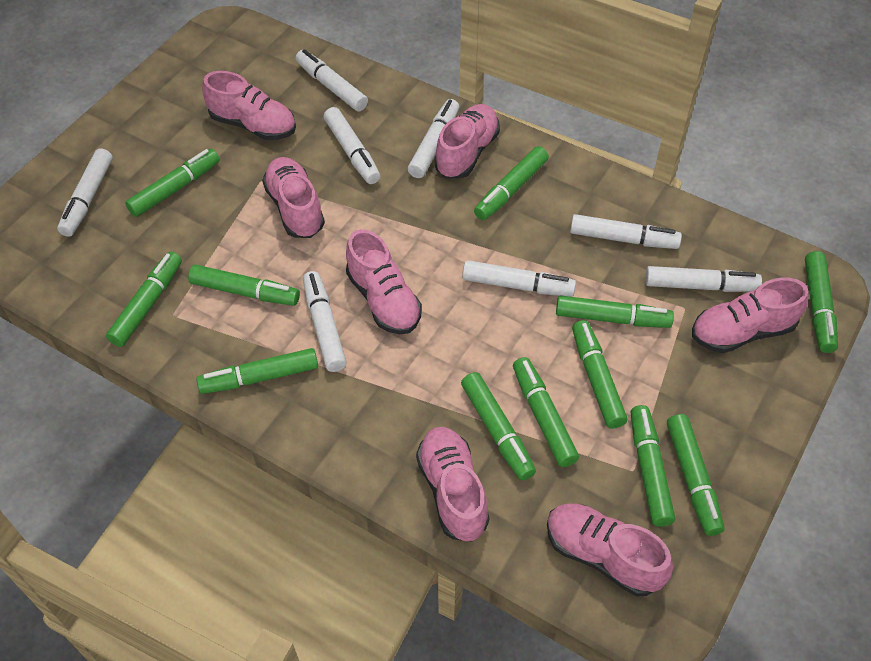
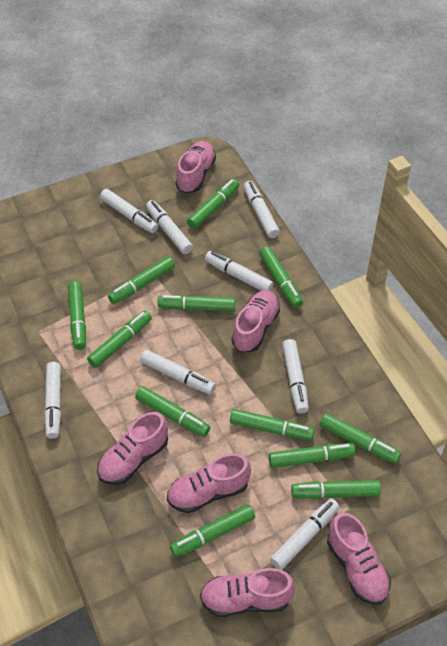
pink shoe: 7 -> 6

